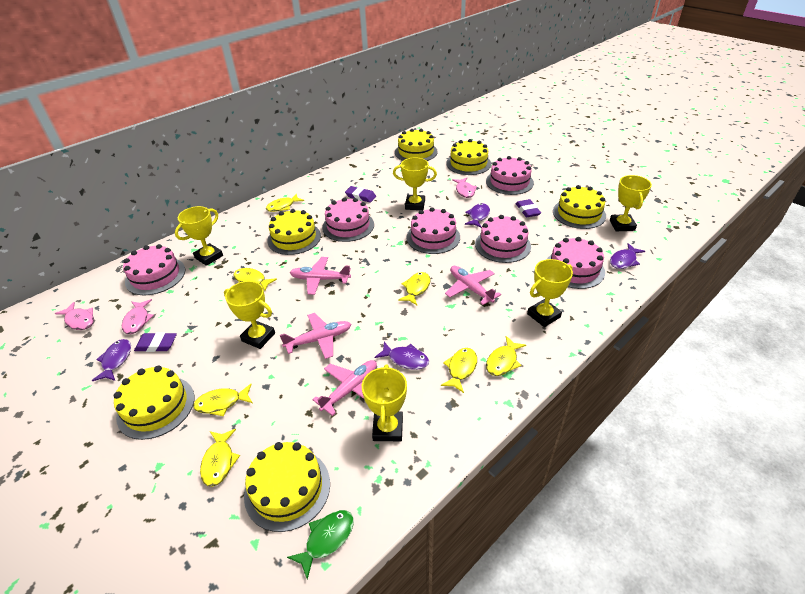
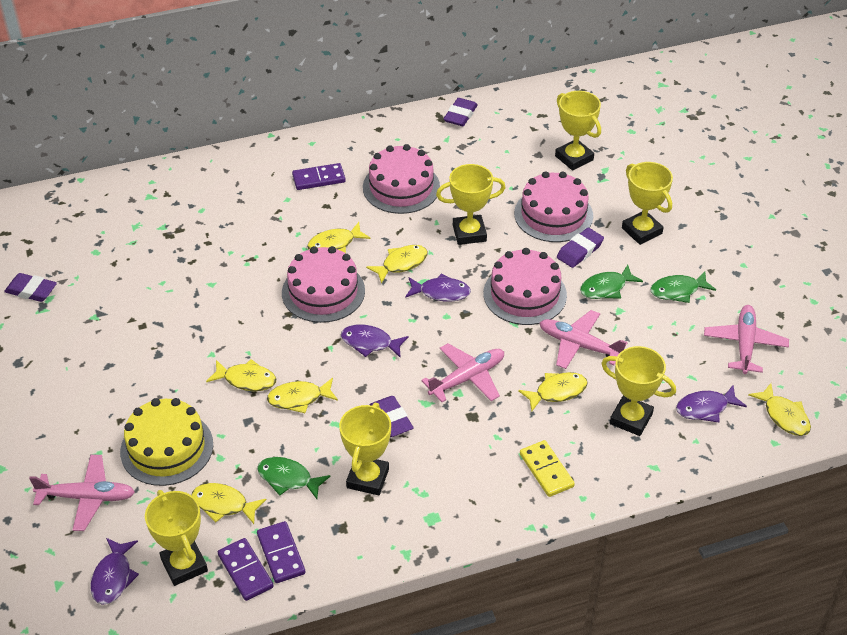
green fish: 1 -> 3
pink cake: 6 -> 4
pink fish: 3 -> 0
purple domino: 0 -> 3
purple eraser: 3 -> 4
yellow cake: 6 -> 1
yellow domino: 0 -> 1

